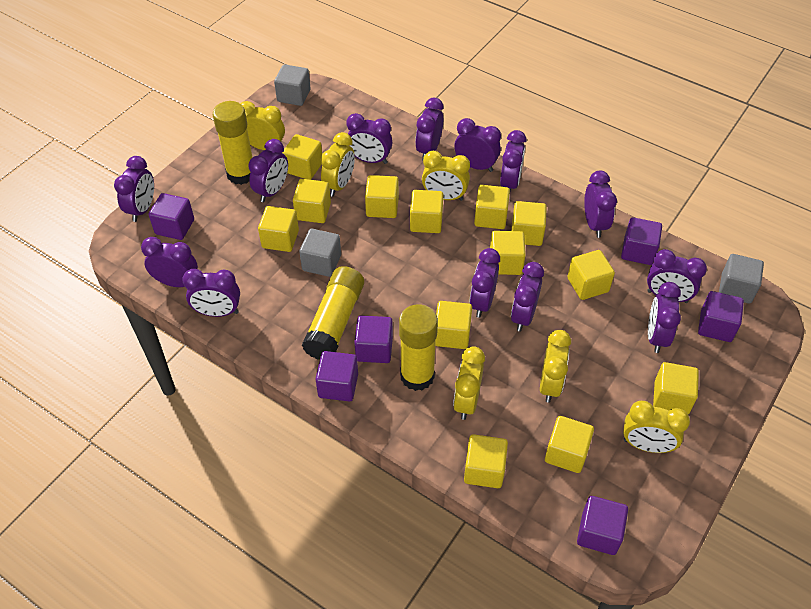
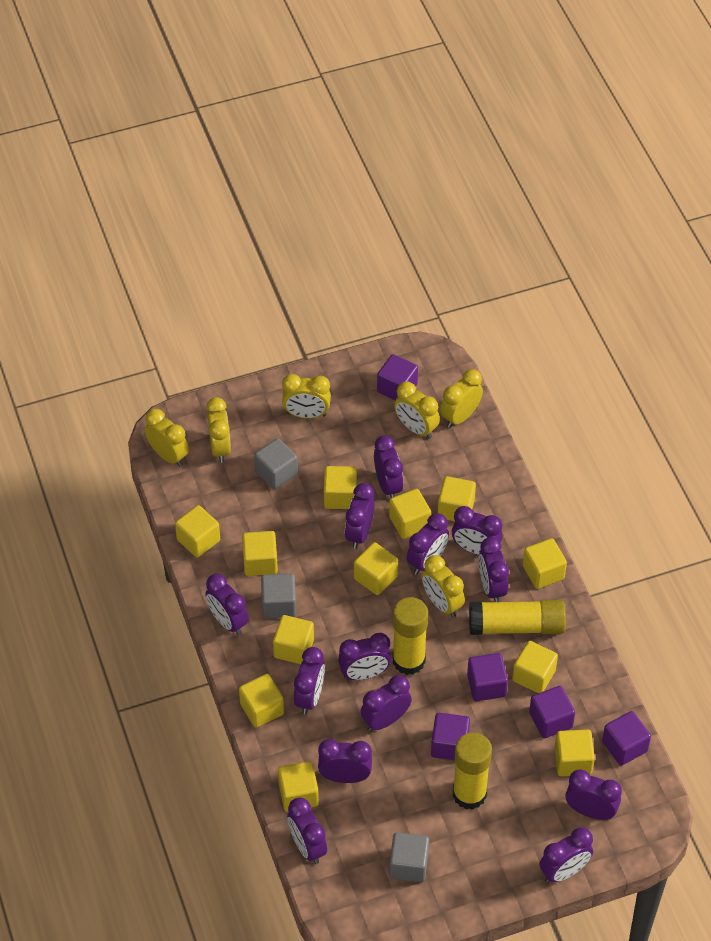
purple cube: 6 -> 5
yellow cube: 13 -> 12

